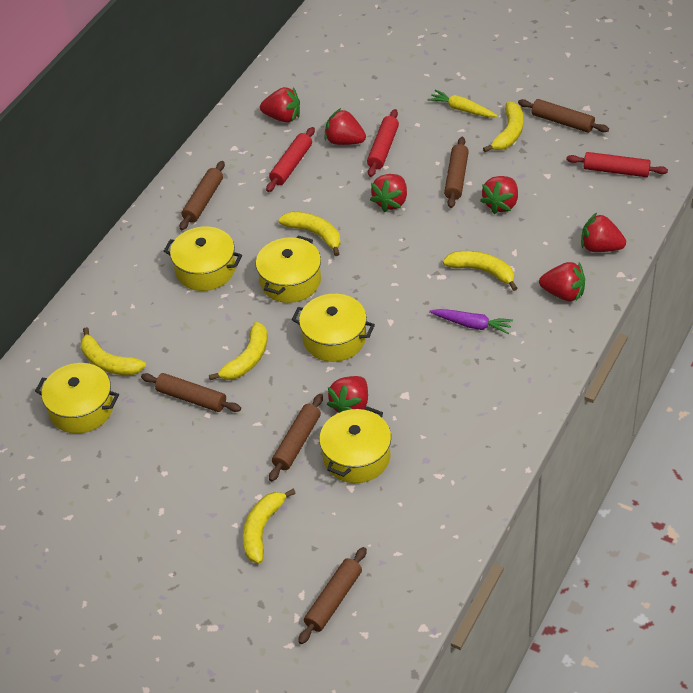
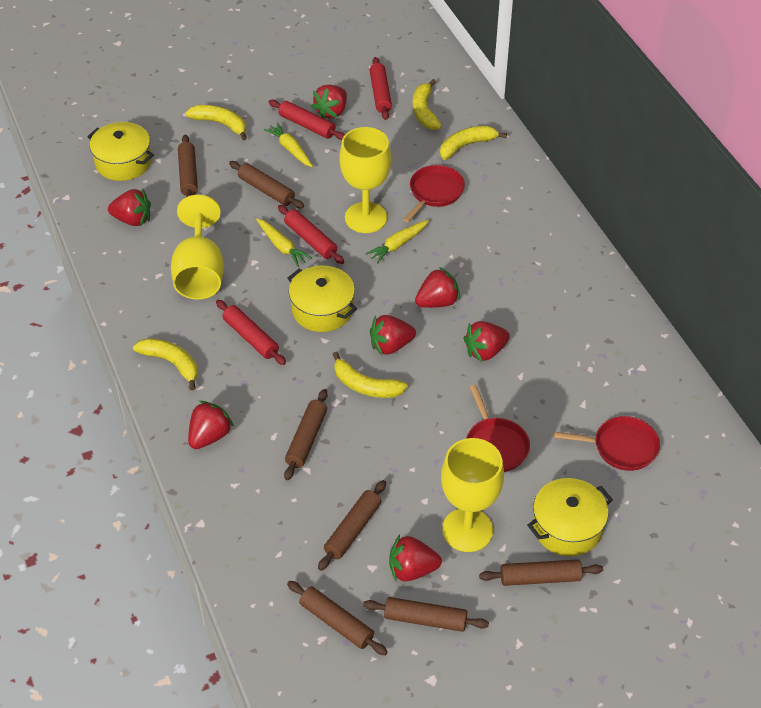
brown rolling pin: 6 -> 7
purple carrot: 1 -> 0
red pan: 0 -> 3
red rolling pin: 3 -> 4
yellow banana: 6 -> 5
yellow carrot: 1 -> 3
yellow goblet: 0 -> 3
yellow pot: 5 -> 3

